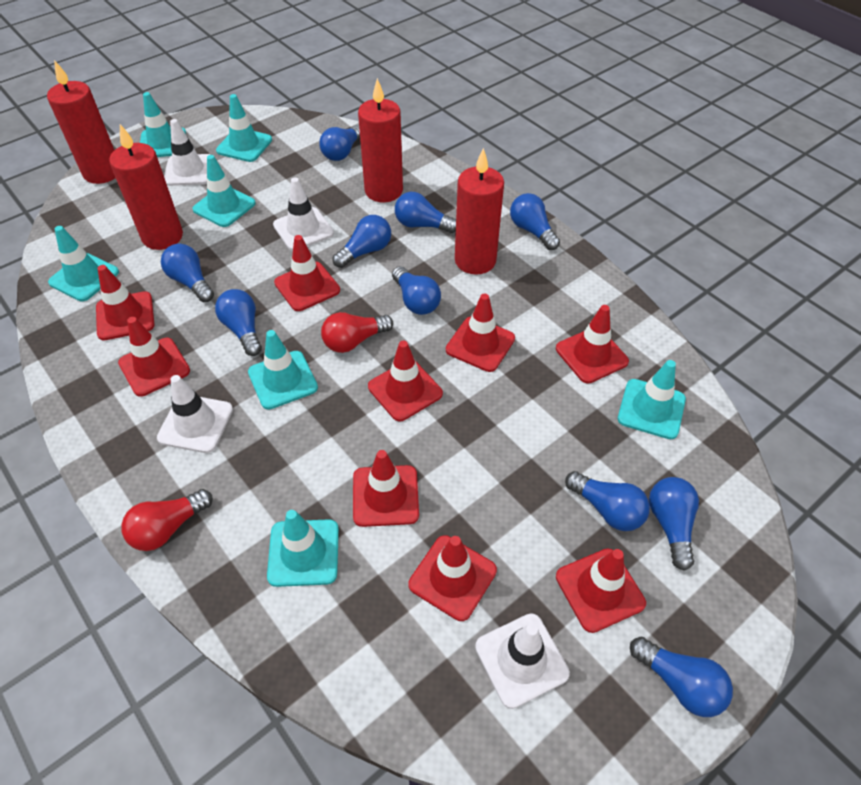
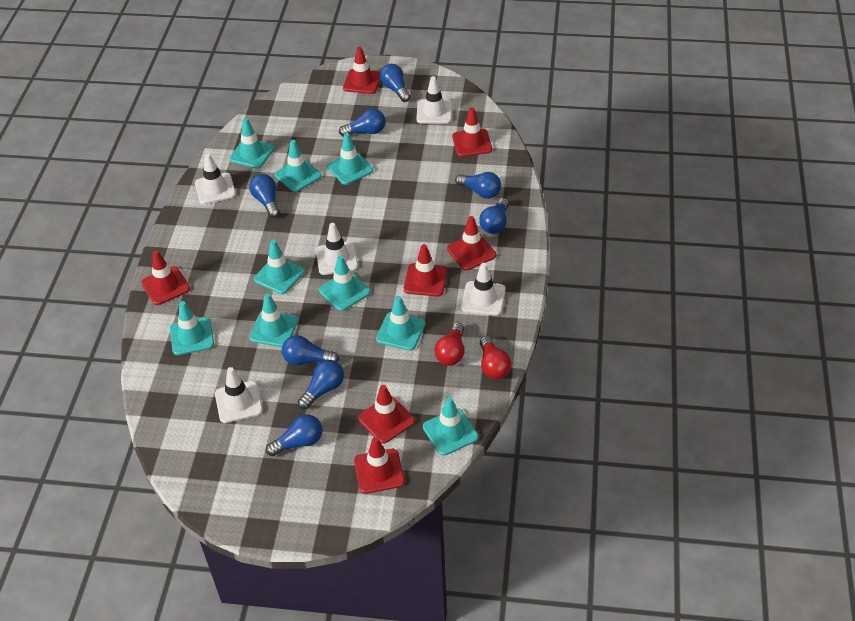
blue light bulb: 10 -> 8
red candle: 4 -> 0
red traffic cone: 9 -> 7
turquoise traffic cone: 7 -> 9
white traffic cone: 4 -> 5

